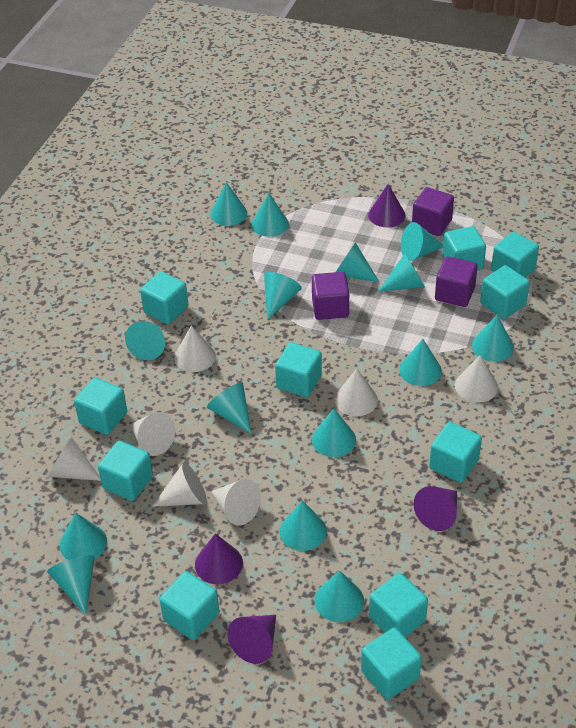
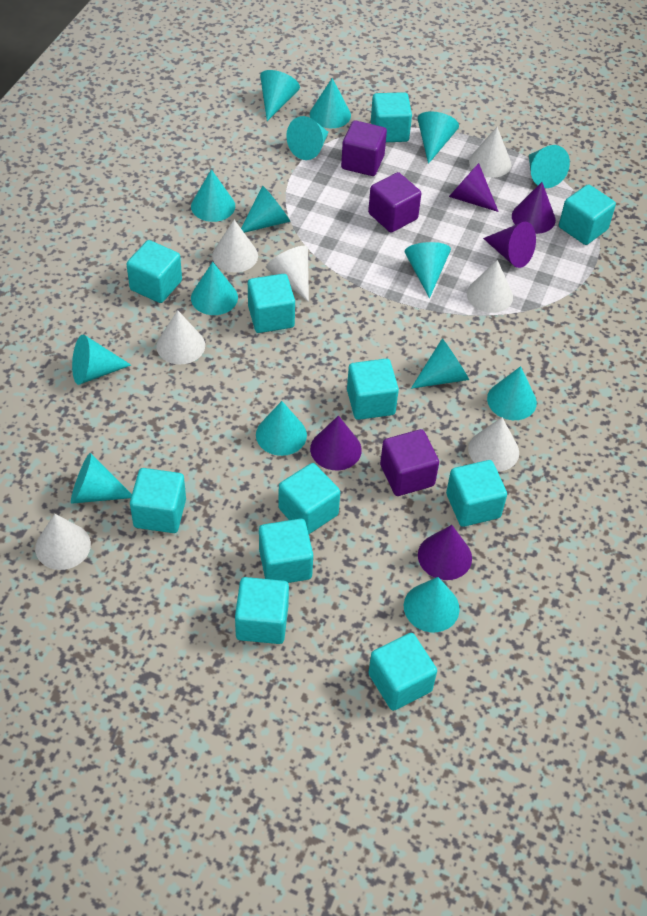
purple cone: 4 -> 5

